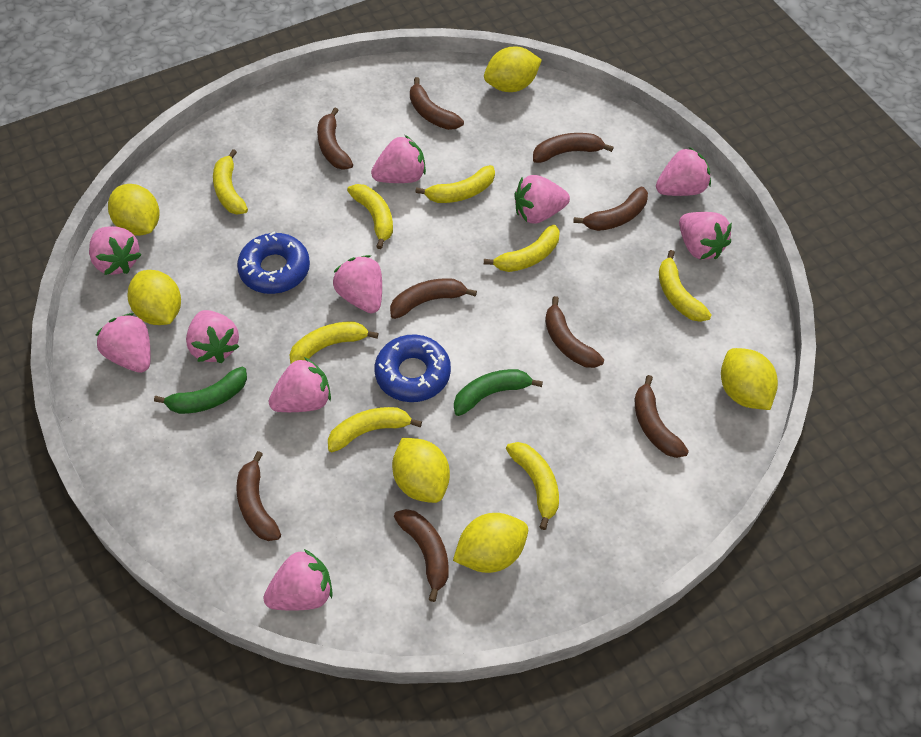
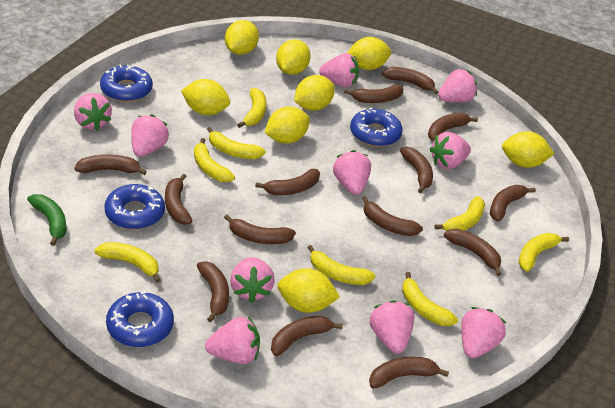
blue donut: 2 -> 4
brown banana: 9 -> 14
green banana: 2 -> 1
yellow lemon: 6 -> 8

